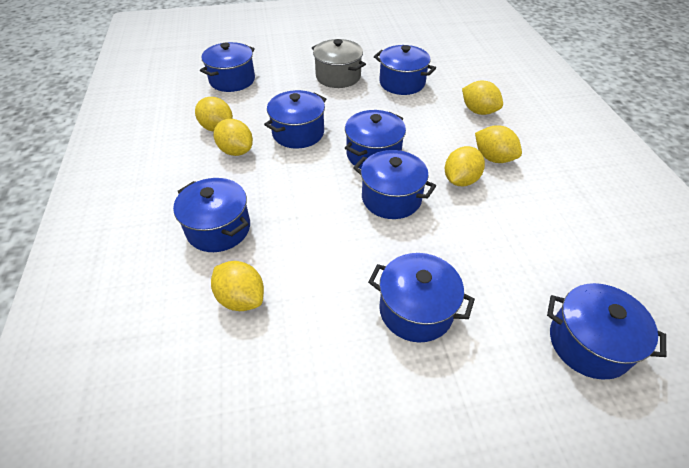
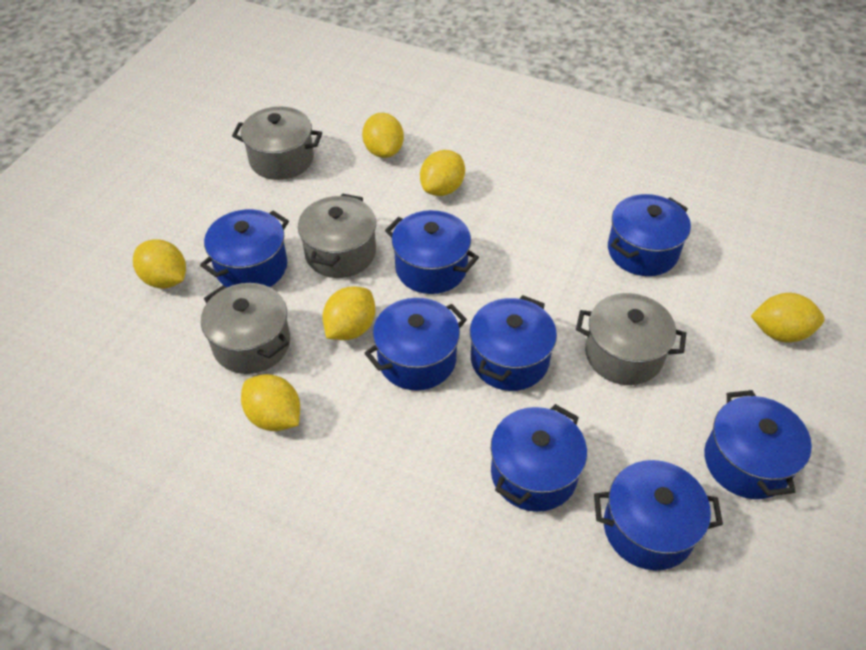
grey pot: 1 -> 4

